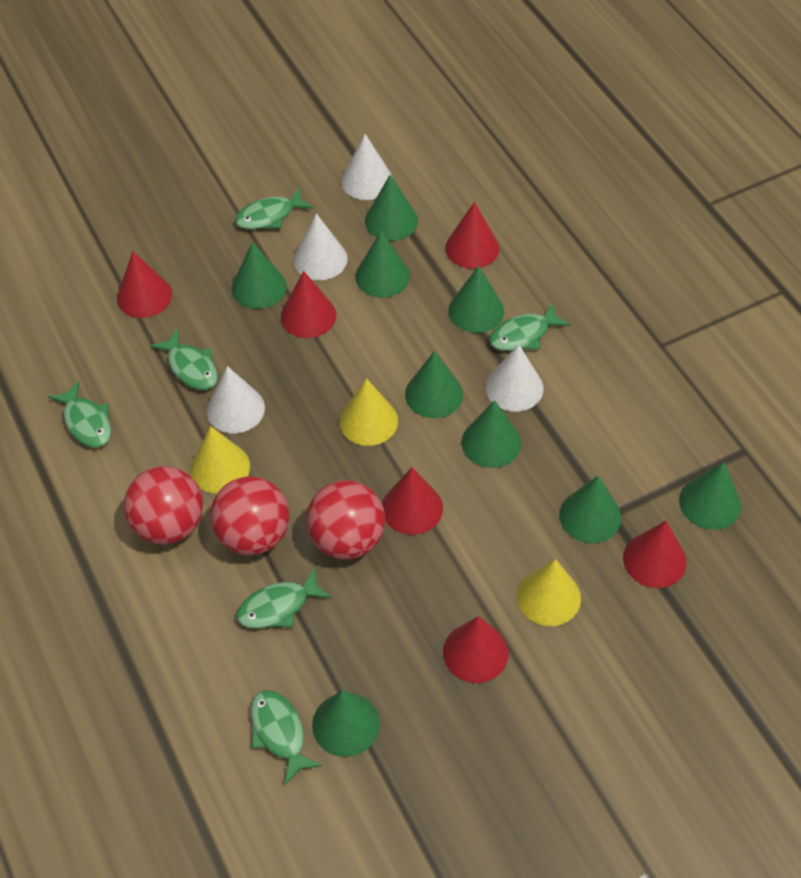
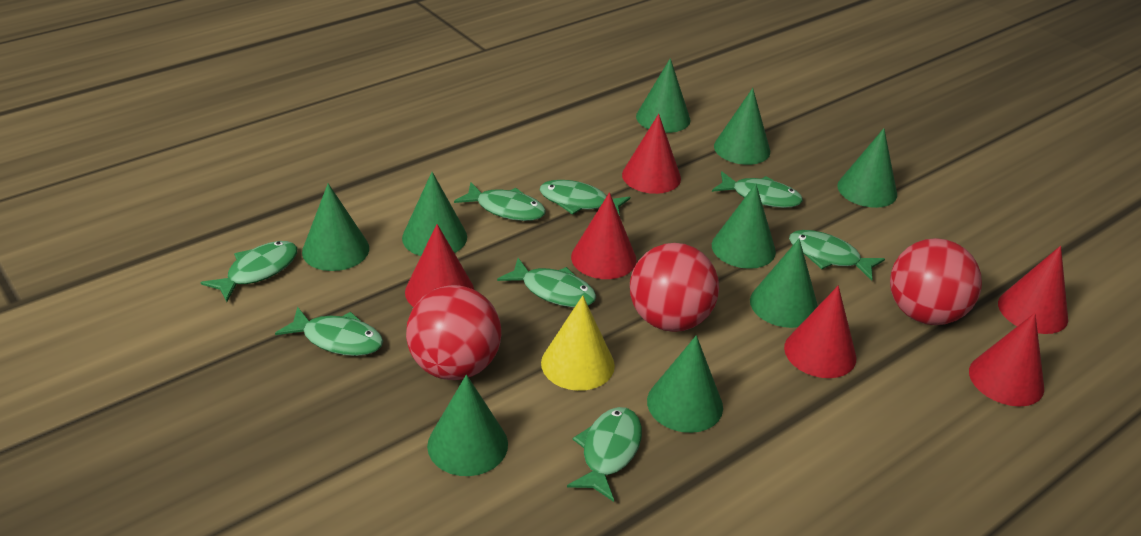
green fish: 6 -> 8
white cone: 4 -> 0
yellow cone: 3 -> 1

